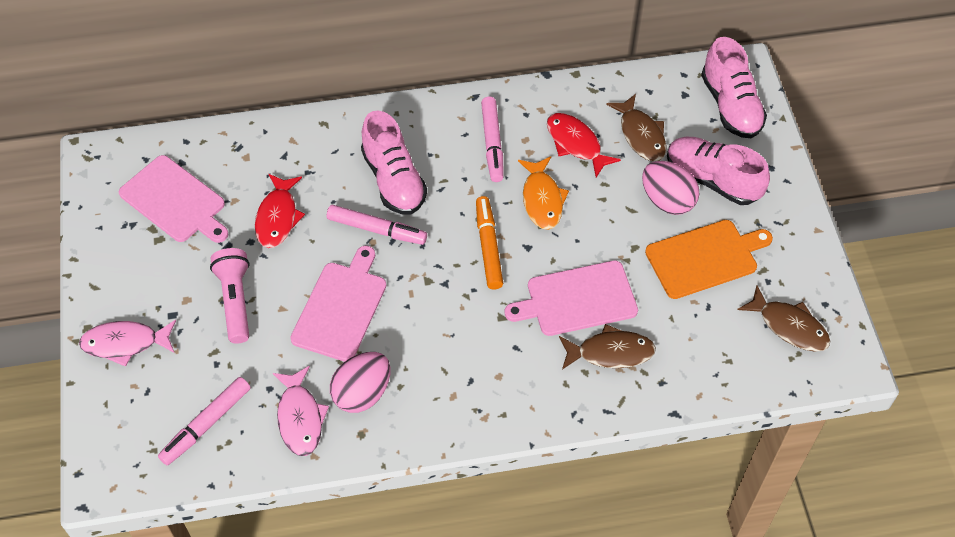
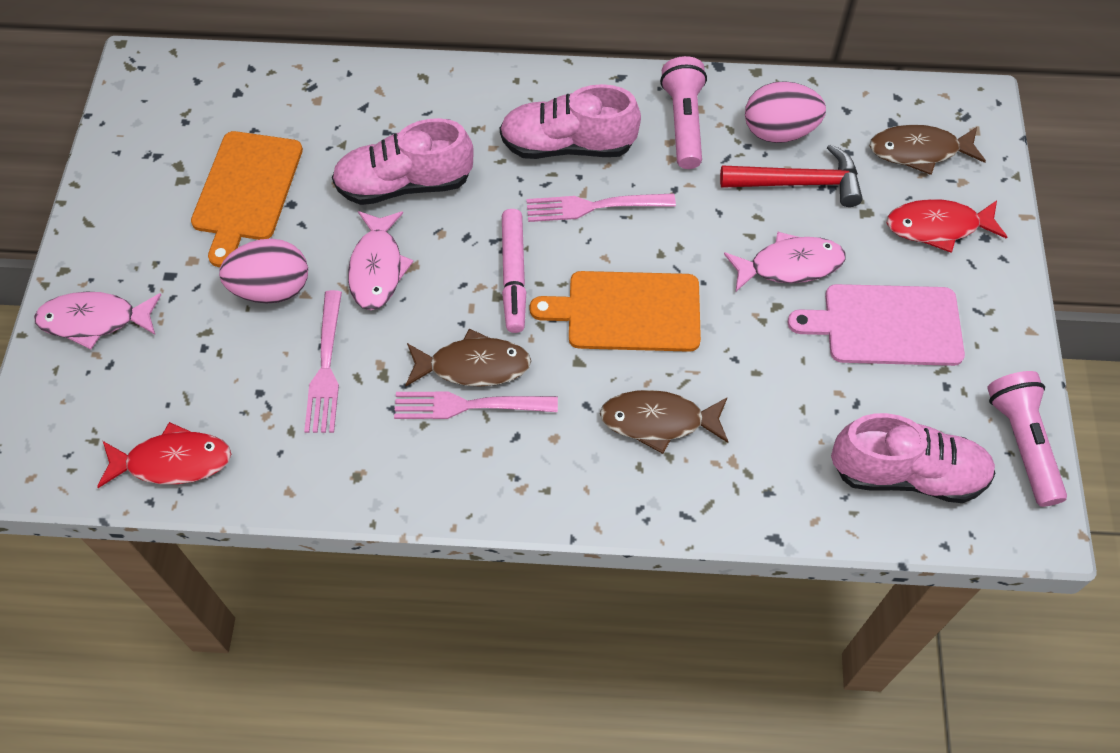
orange cutting board: 1 -> 2
orange fish: 1 -> 0
orange marker: 1 -> 0
pink cutting board: 3 -> 1
pink fish: 2 -> 3
pink flashlight: 1 -> 2
pink fork: 0 -> 3
pink marker: 3 -> 1
red hammer: 0 -> 1

